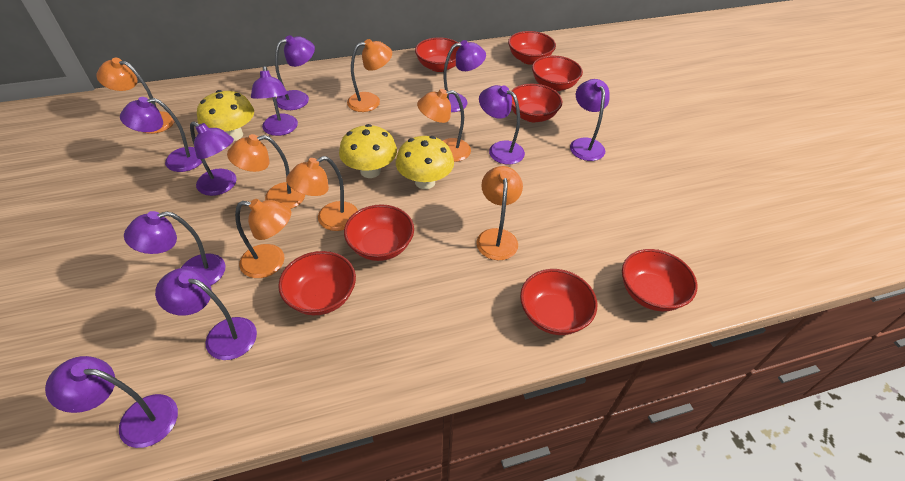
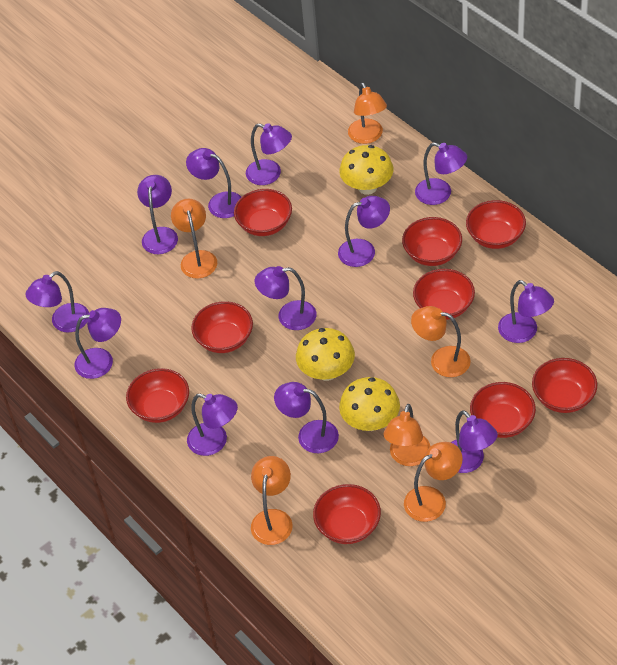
orange lamp: 7 -> 6
purple lamp: 10 -> 12
red bowl: 8 -> 9

